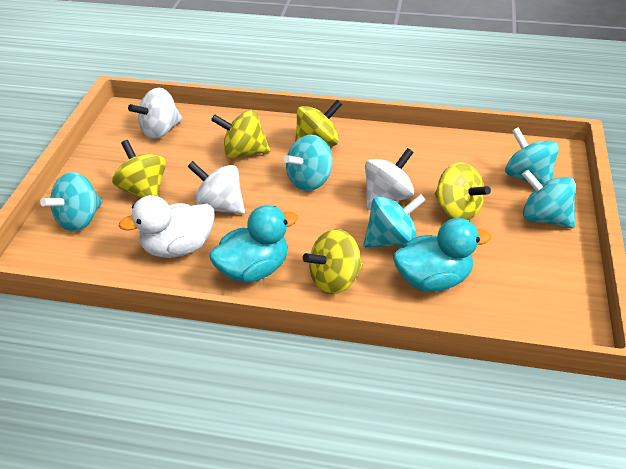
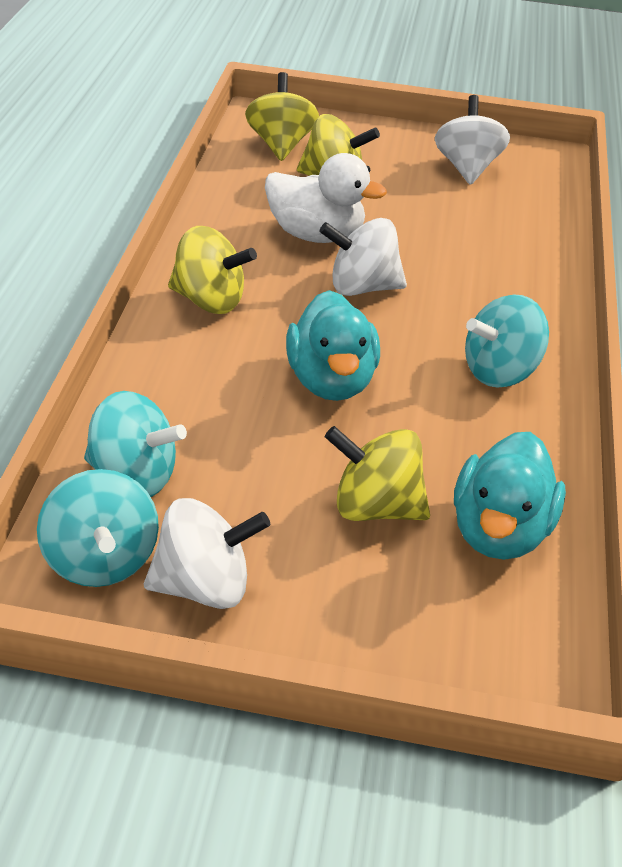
turquoise spinning top: 5 -> 3
yellow spinning top: 5 -> 4

